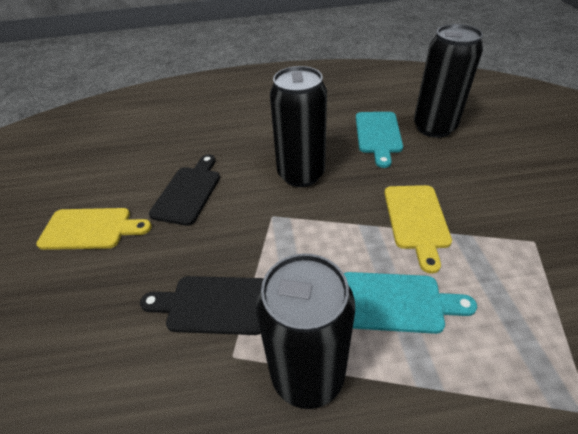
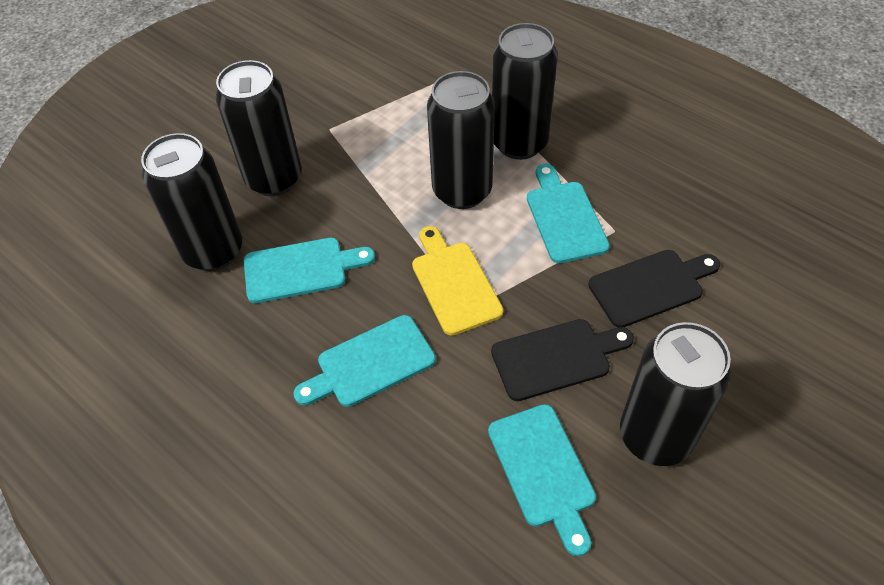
black can: 3 -> 5
turquoise cutting board: 2 -> 4
yellow cutting board: 2 -> 1

